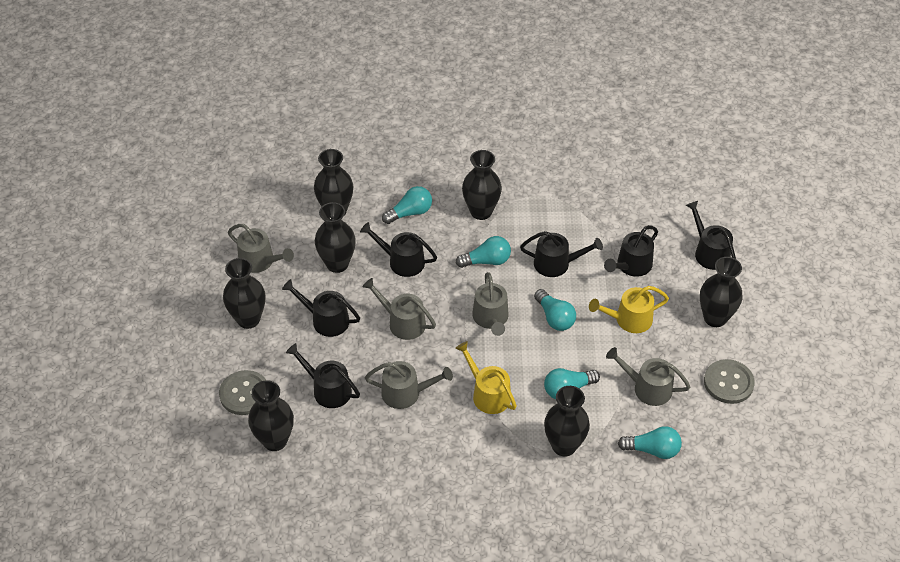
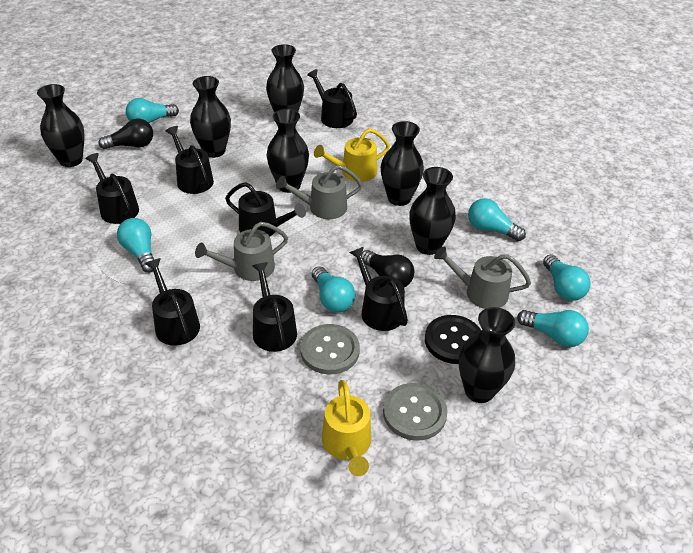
black button: 0 -> 1
black light bulb: 0 -> 2
black watering can: 6 -> 7
grey watering can: 5 -> 3
turquoise light bulb: 5 -> 6

